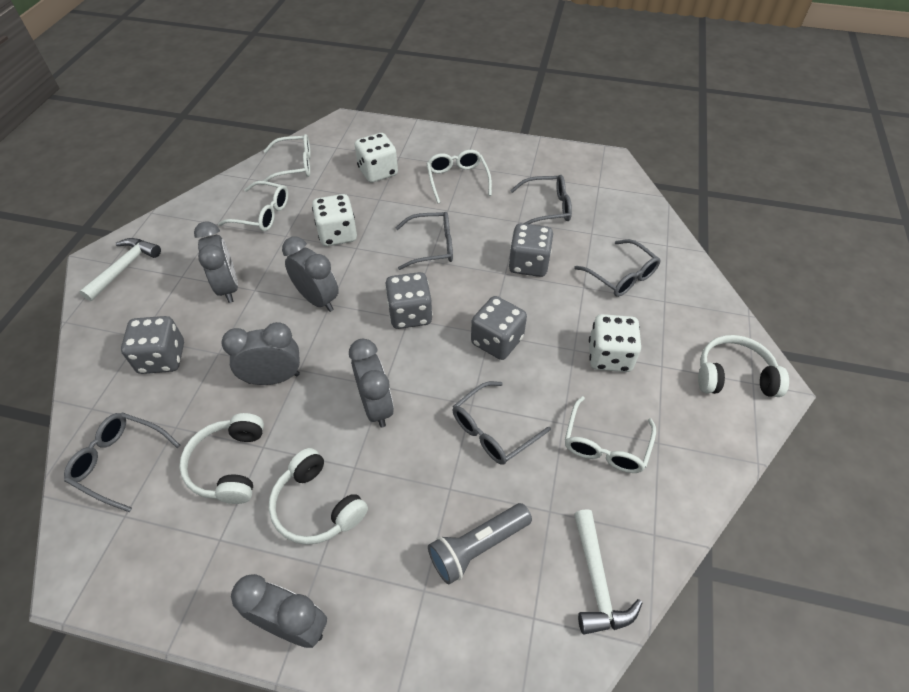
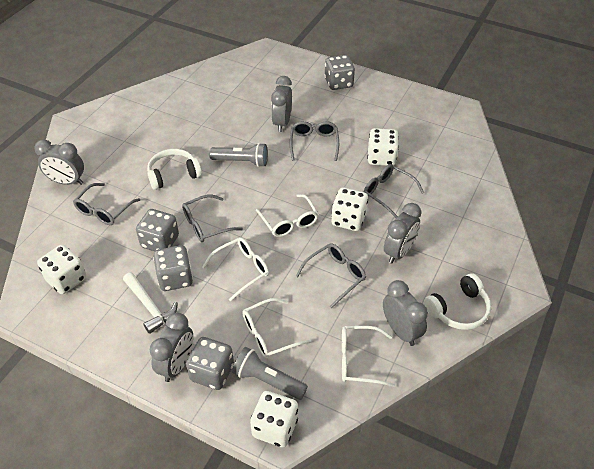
grey flashlight: 1 -> 2
white dice: 3 -> 4
white hammer: 2 -> 1
white headphones: 3 -> 2

